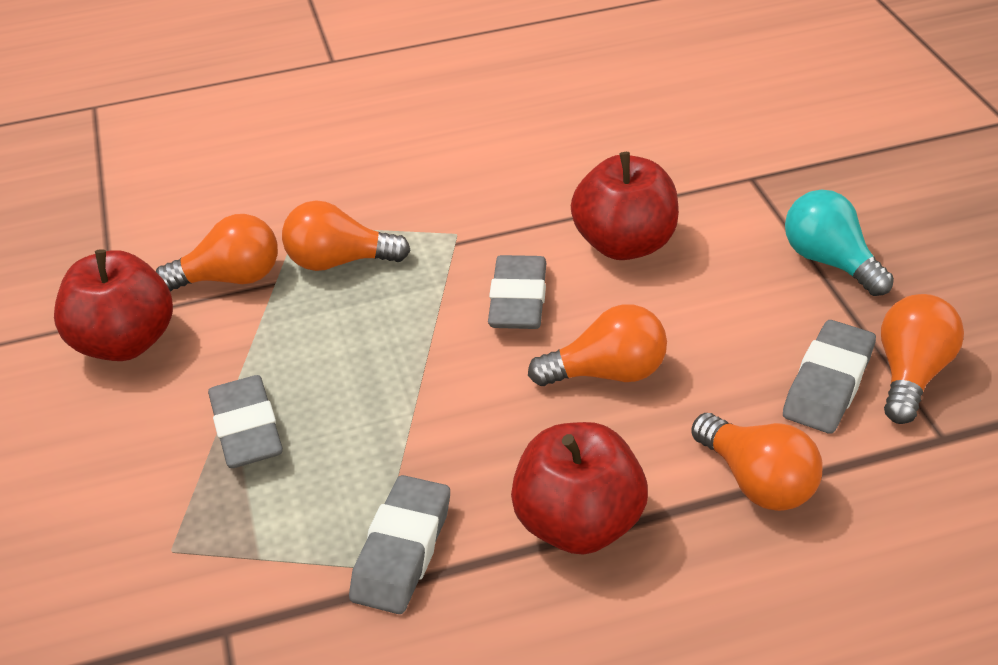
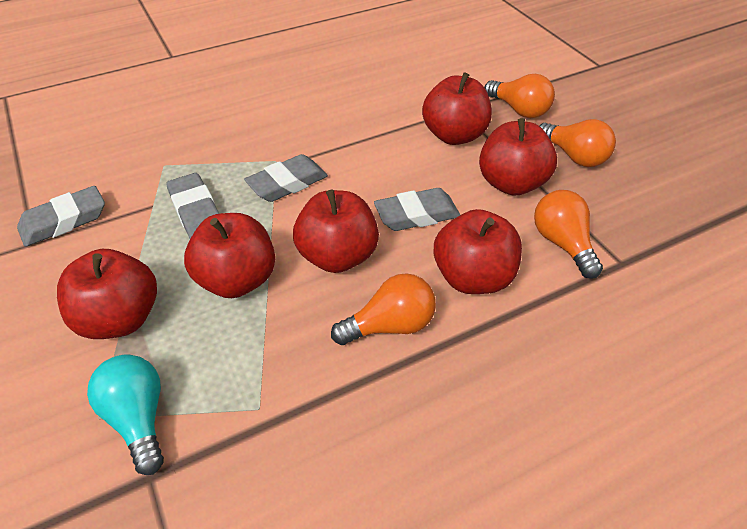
orange light bulb: 5 -> 4
red apple: 3 -> 6

